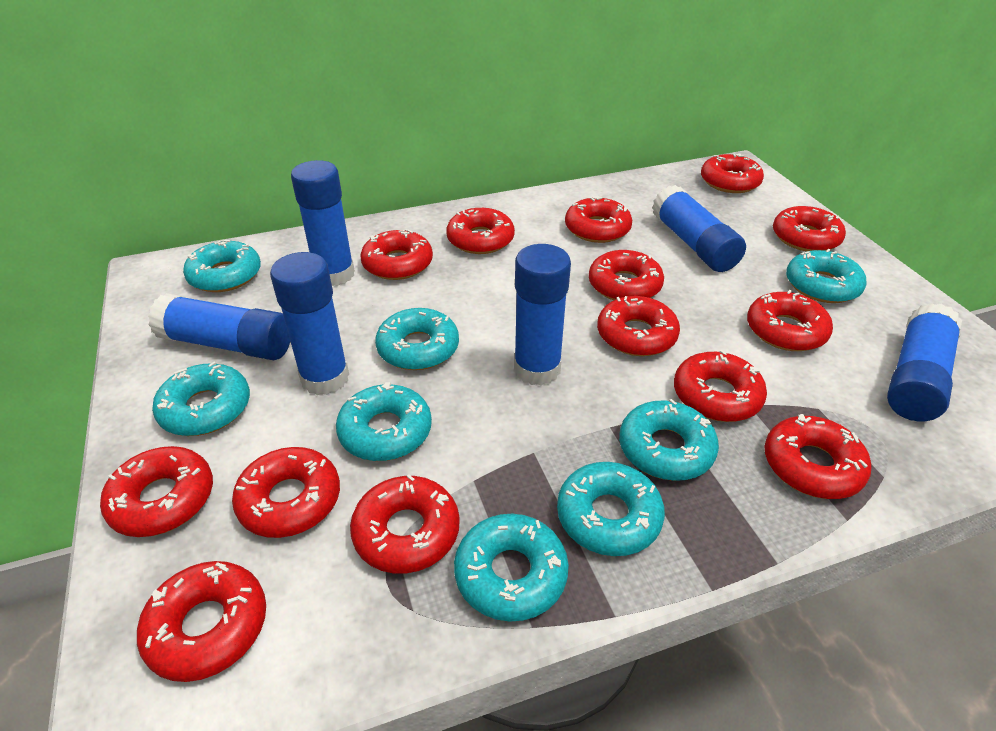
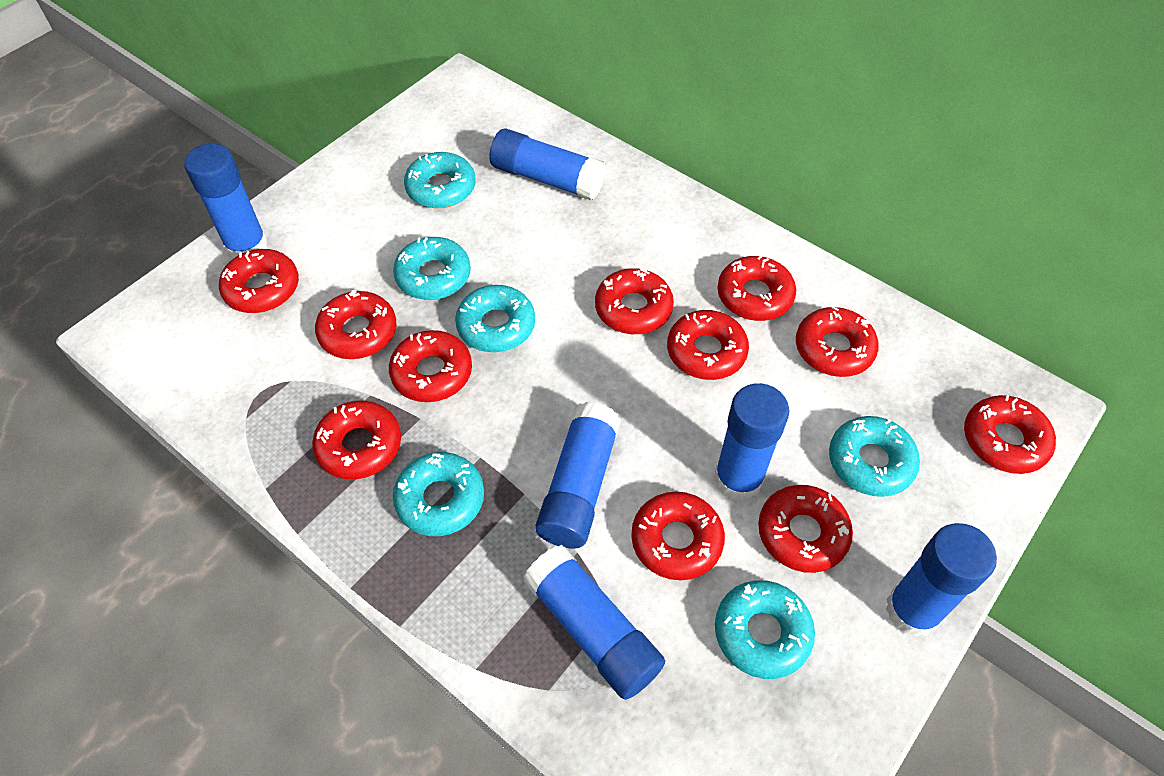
red donut: 14 -> 11
turquoise donut: 8 -> 6

